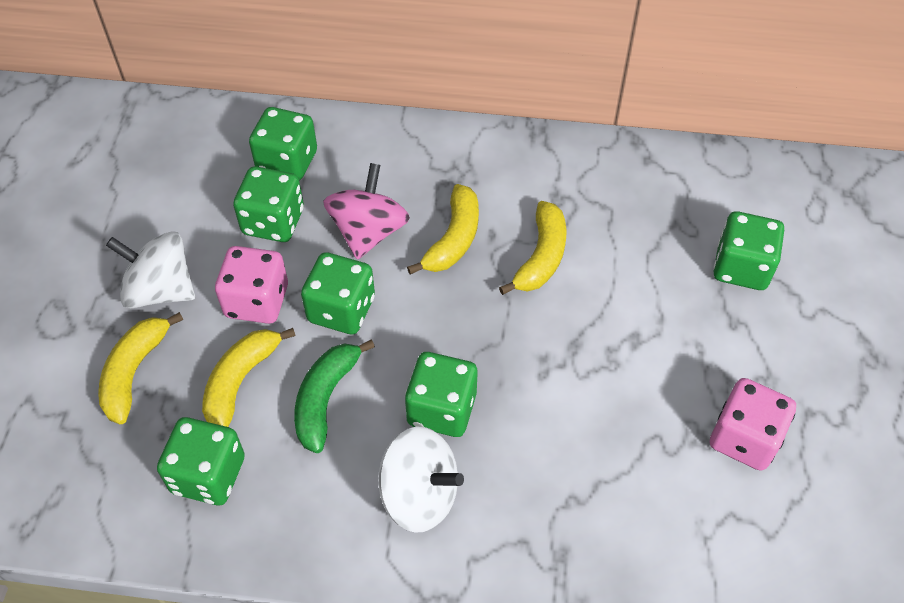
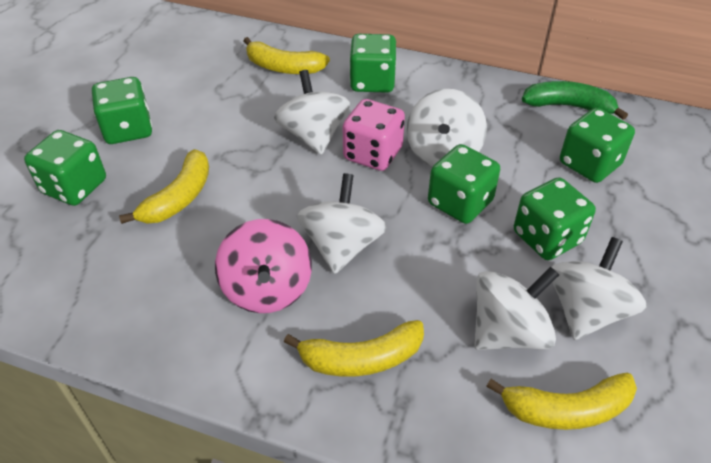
pink dice: 2 -> 1
white spinning top: 2 -> 5

